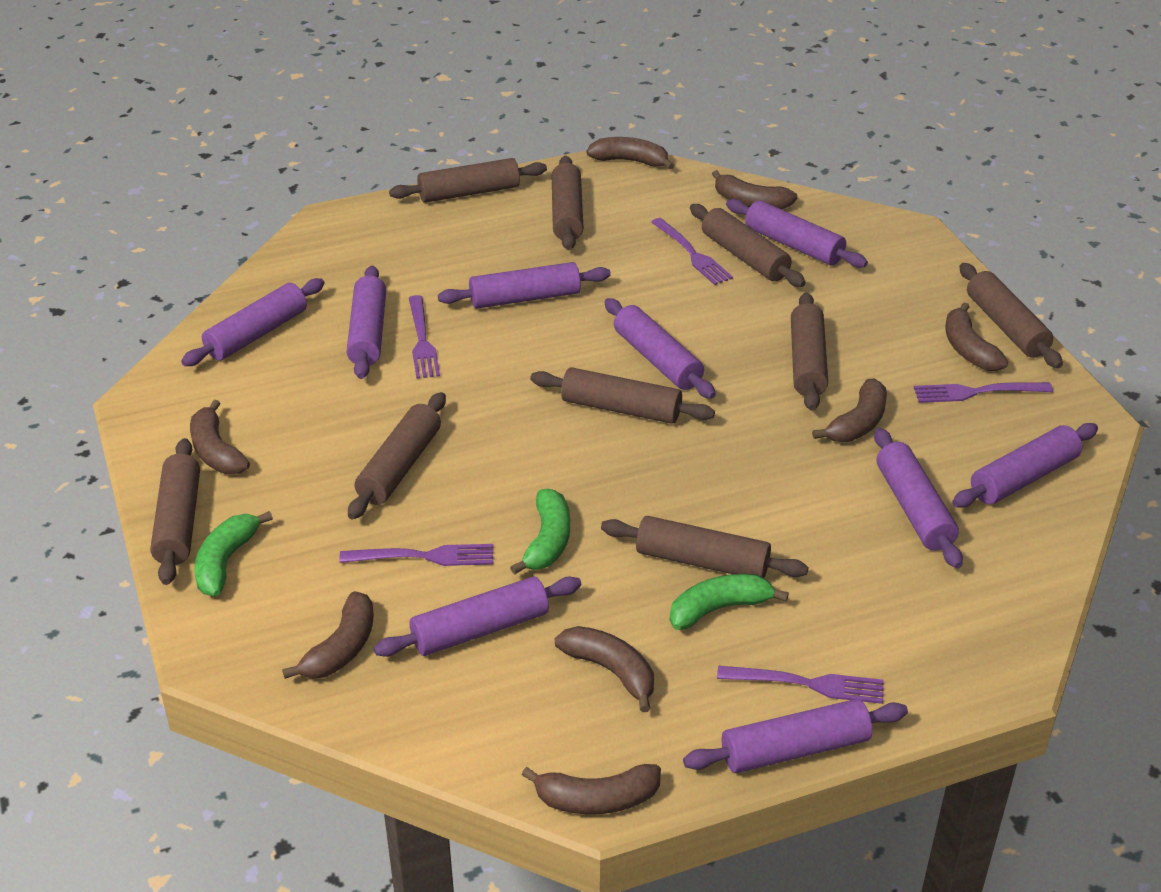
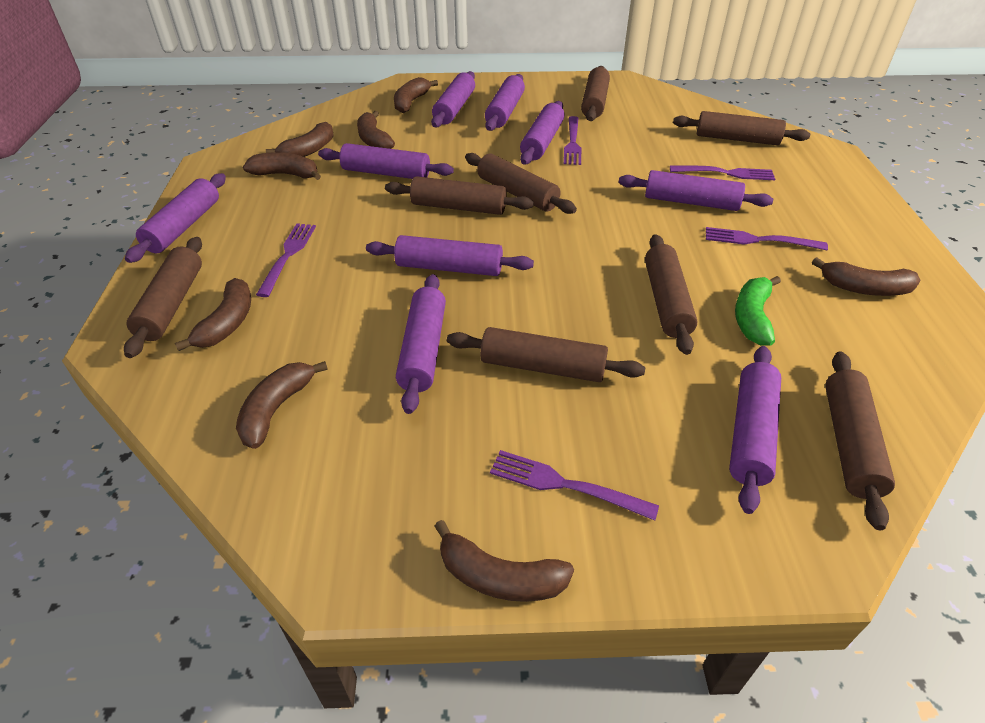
brown rolling pin: 9 -> 8
green banana: 3 -> 1

